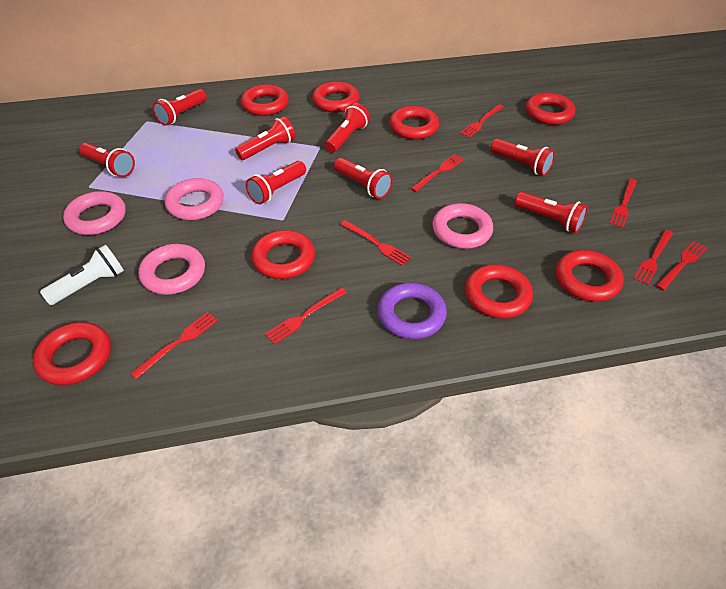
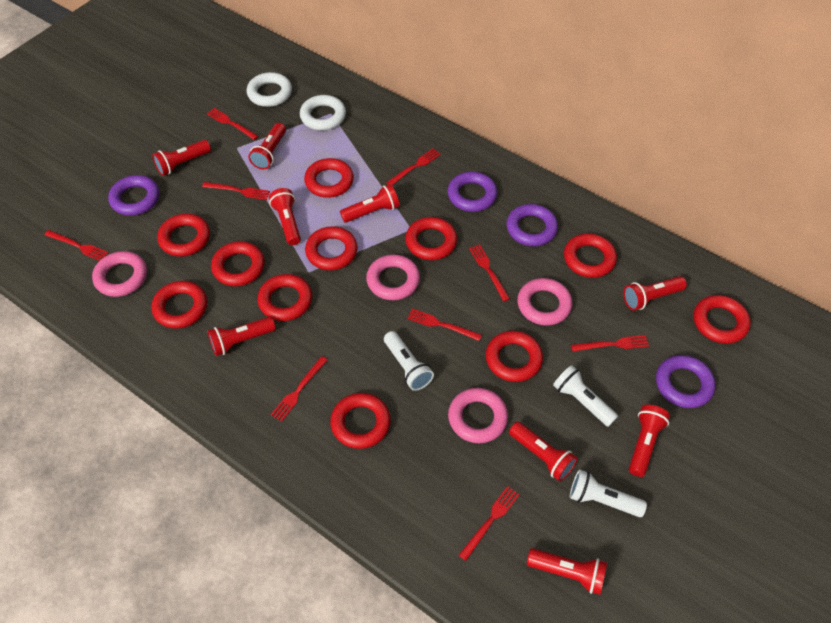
purple ring: 1 -> 4
red flashlight: 8 -> 9
red fork: 8 -> 9
red ring: 8 -> 11
white flashlight: 1 -> 3
white ring: 0 -> 2

